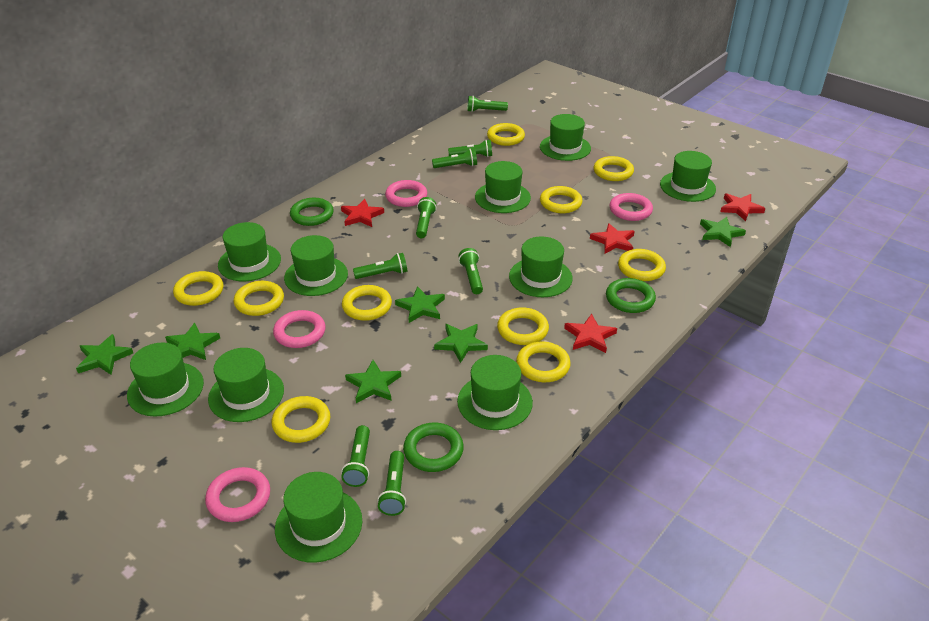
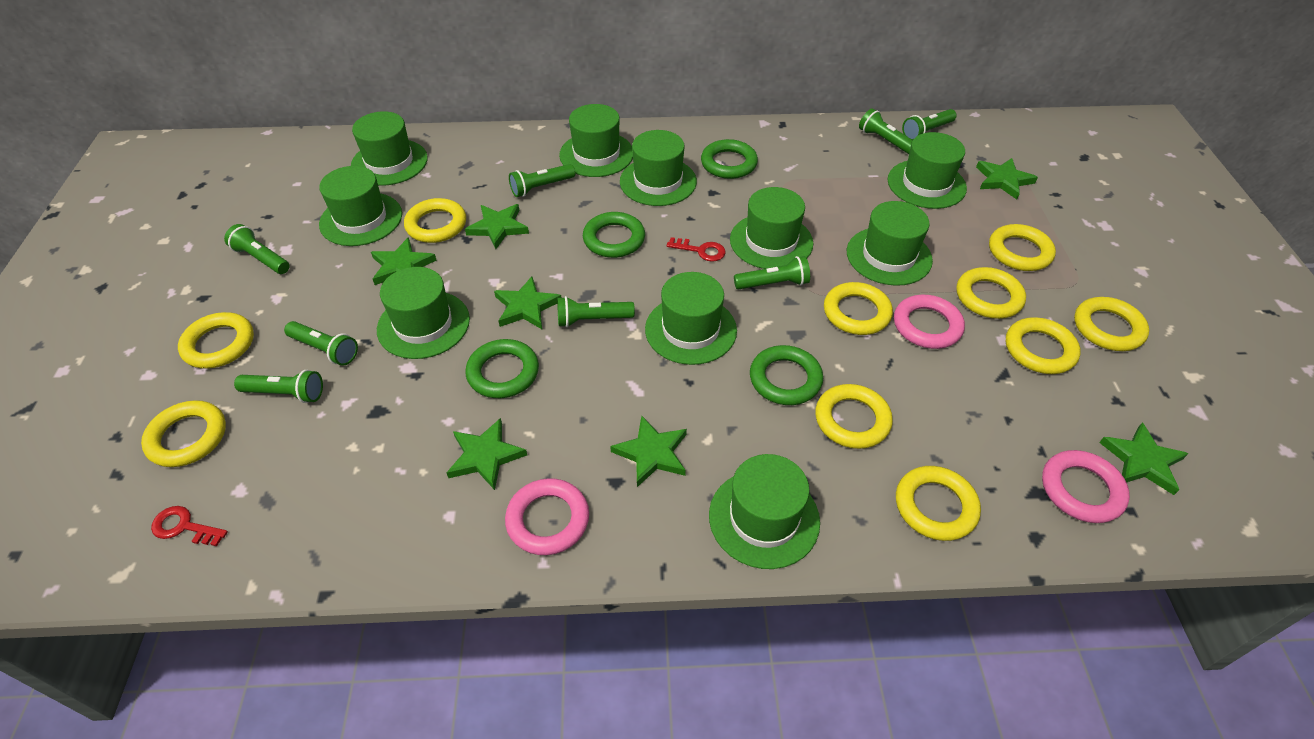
green ring: 3 -> 4
green star: 6 -> 7
pink ring: 4 -> 3
red key: 0 -> 2
red star: 4 -> 0

